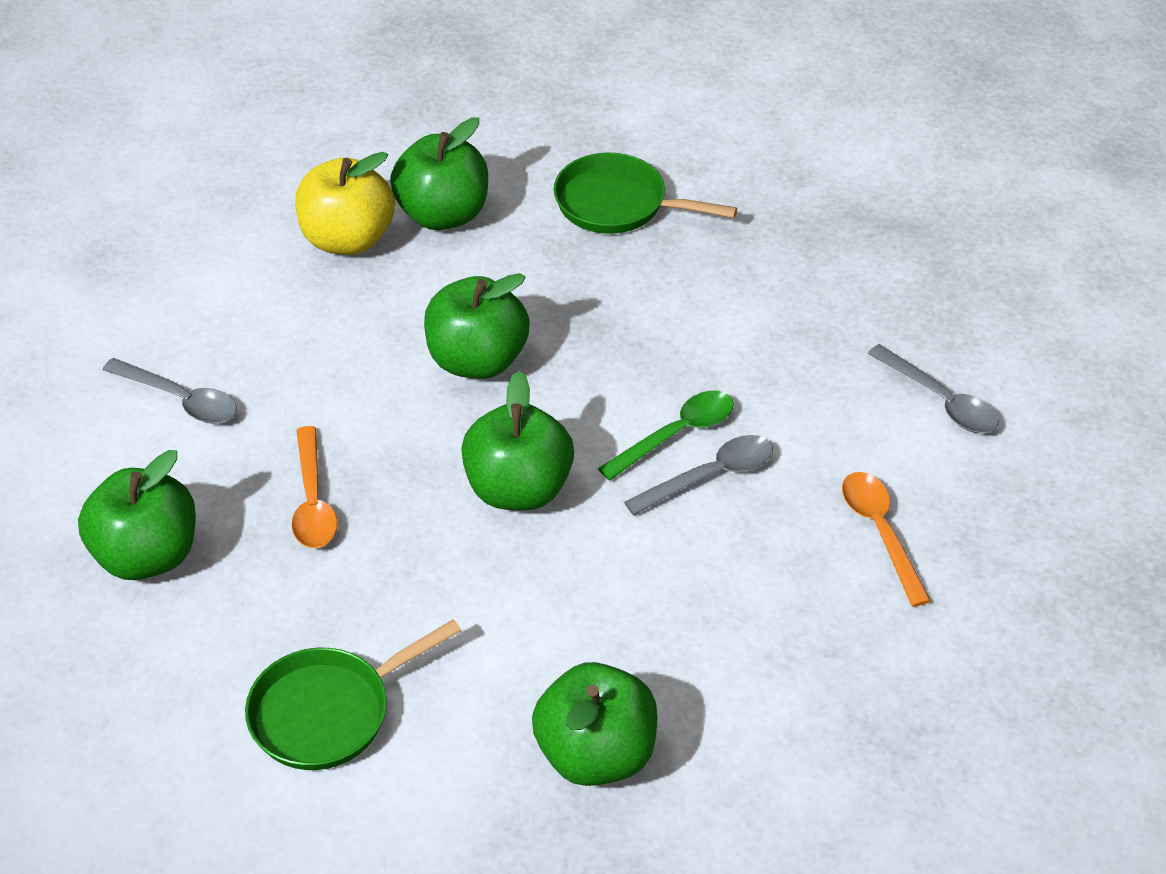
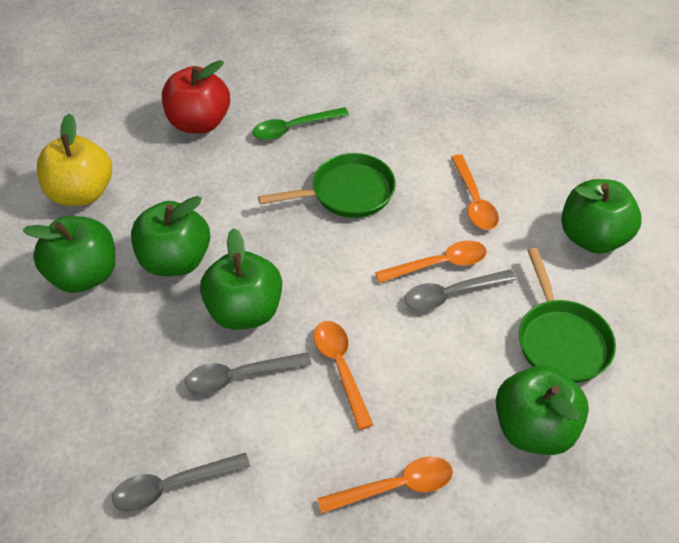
orange spoon: 2 -> 4
red apple: 0 -> 1

